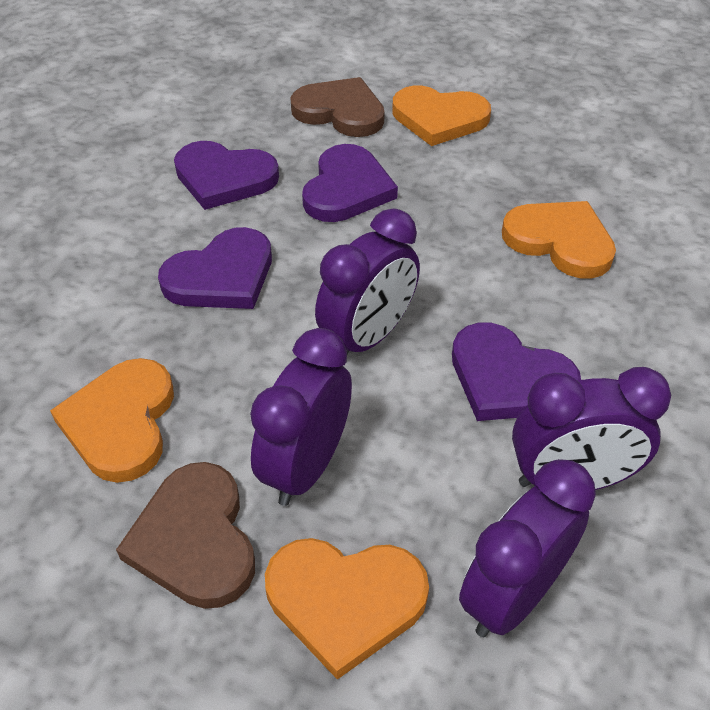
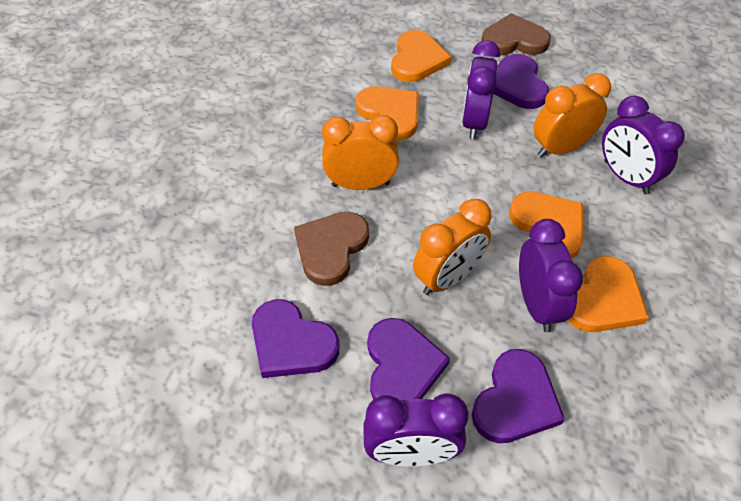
orange clock: 0 -> 3

